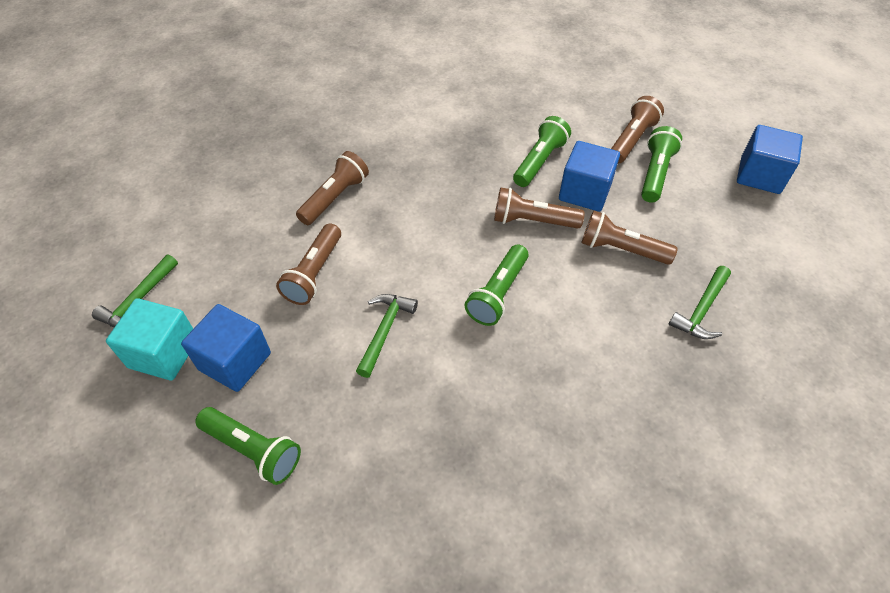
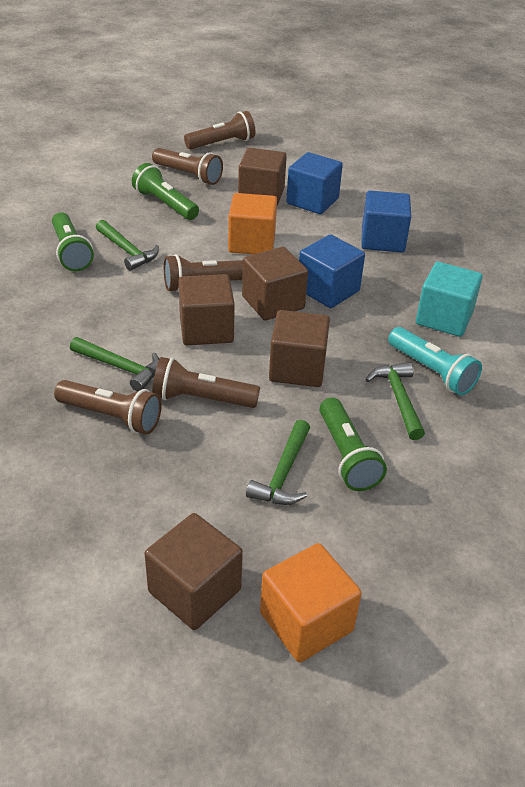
brown cube: 0 -> 5
green flashlight: 4 -> 3
green hammer: 3 -> 4
orange cube: 0 -> 2
turquoise flashlight: 0 -> 1

